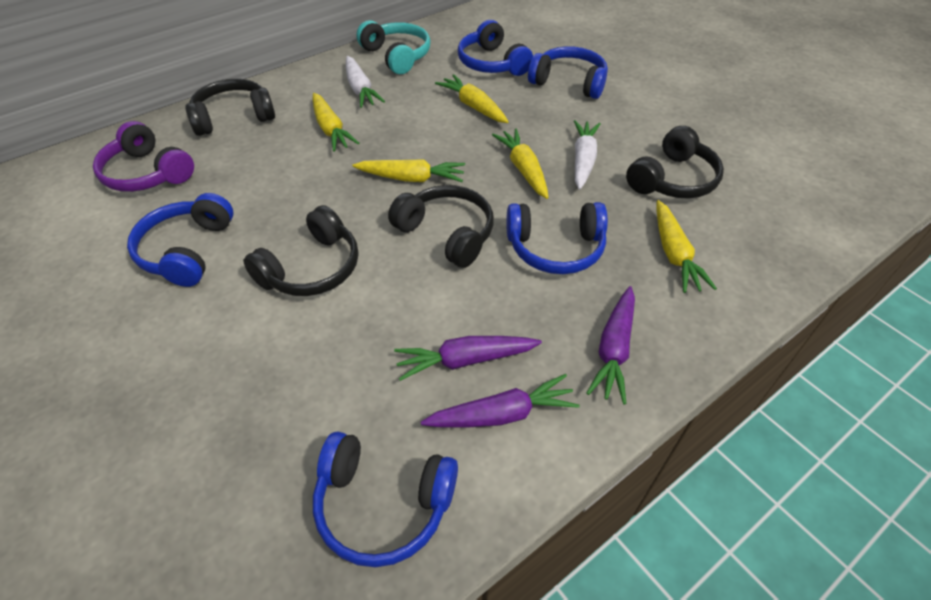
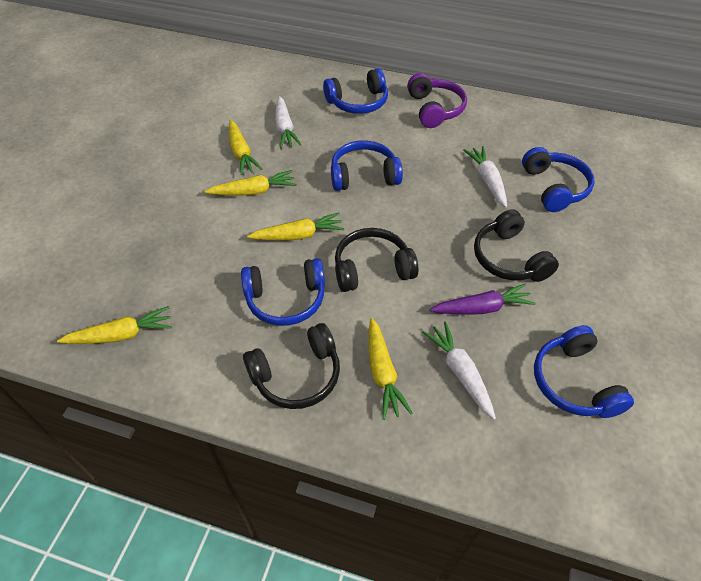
black headphones: 4 -> 3
purple carrot: 3 -> 1
turquoise headphones: 1 -> 0
white carrot: 2 -> 3

